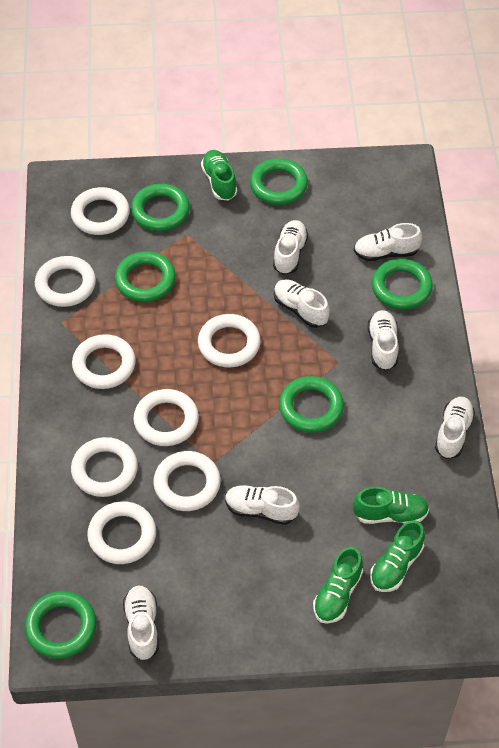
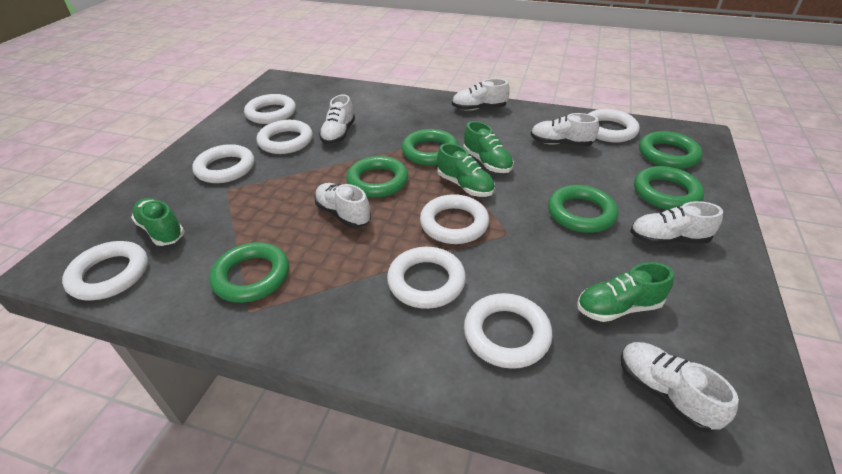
white shoe: 7 -> 6

